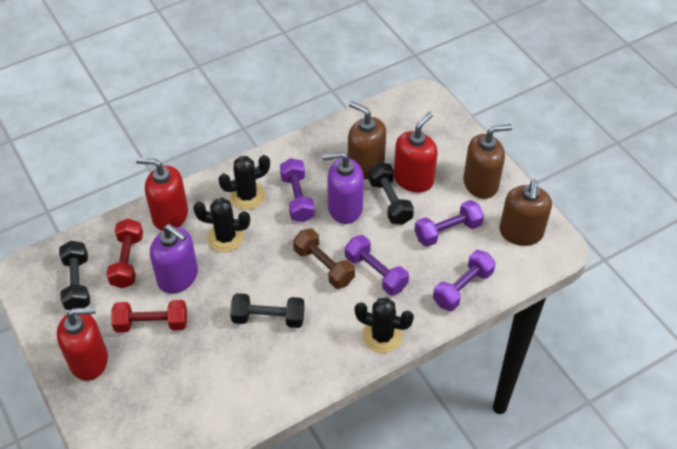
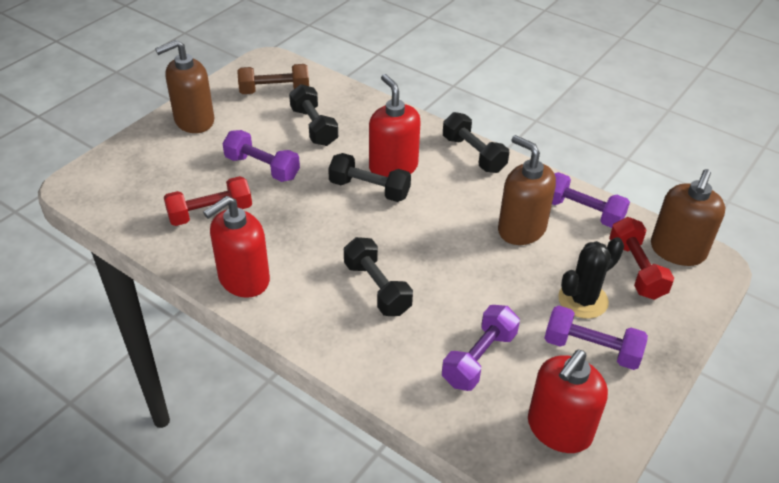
black cactus: 3 -> 1
black dumbbell: 3 -> 4
purple soap dispenser: 2 -> 0

